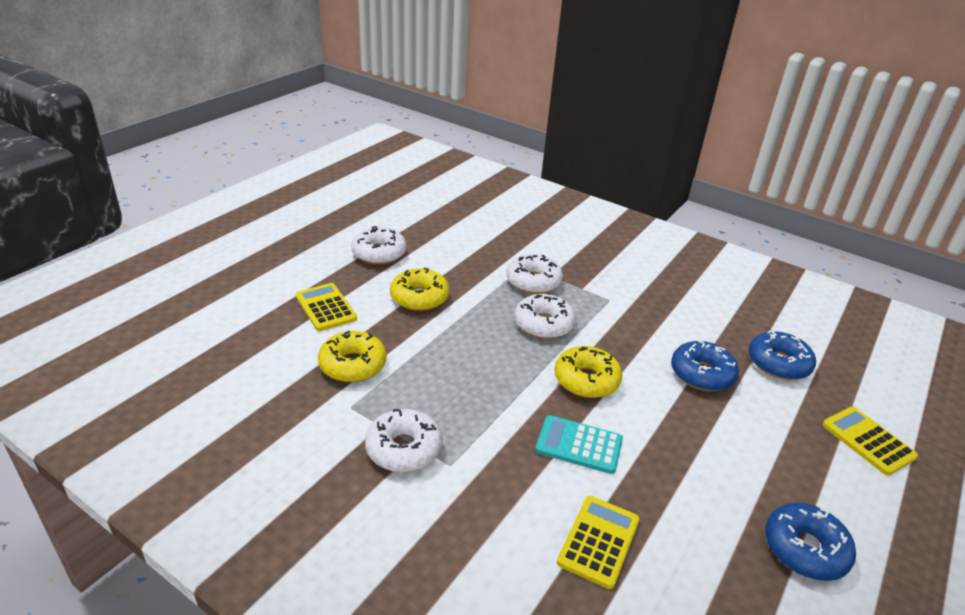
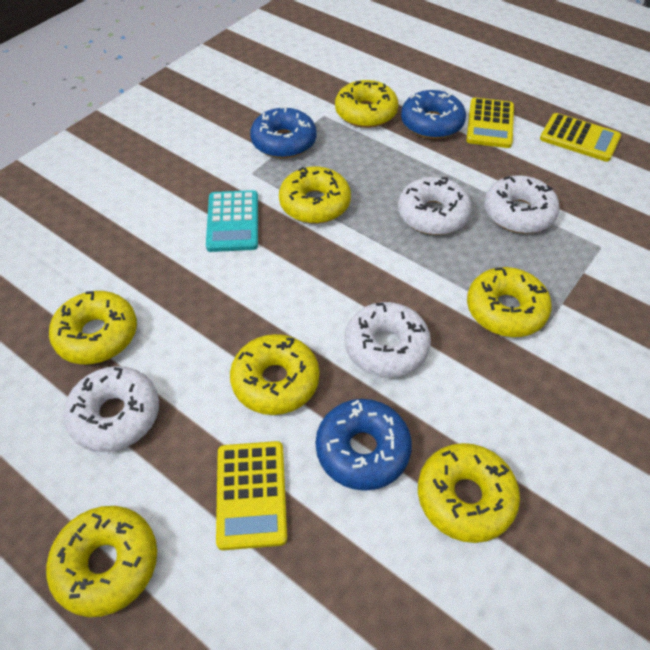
yellow donut: 3 -> 7

